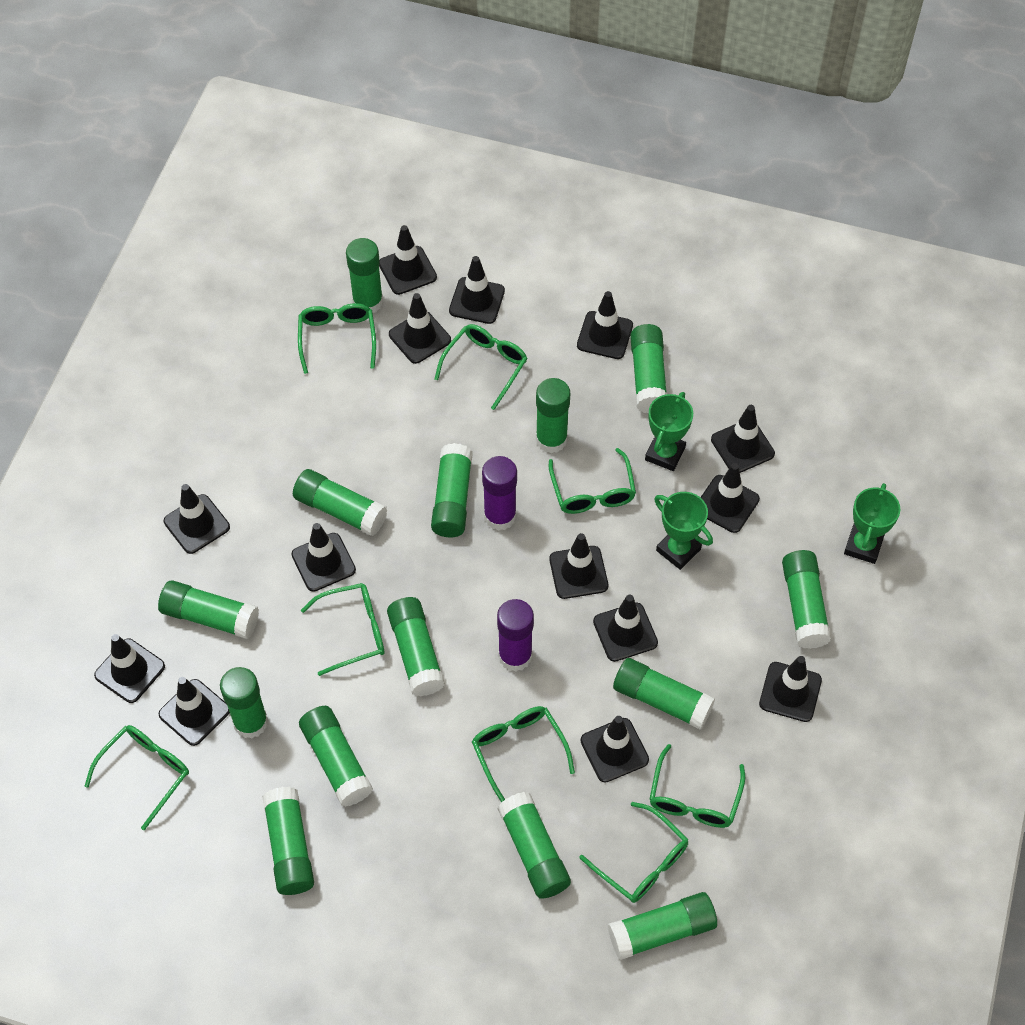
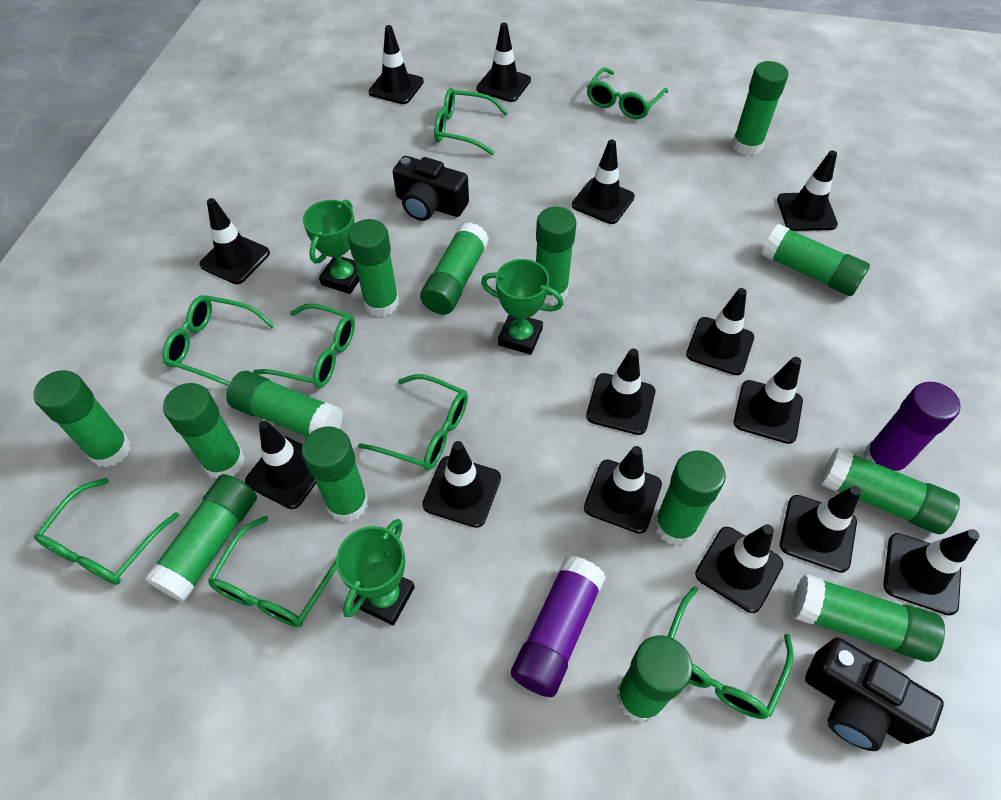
black camera: 0 -> 2

